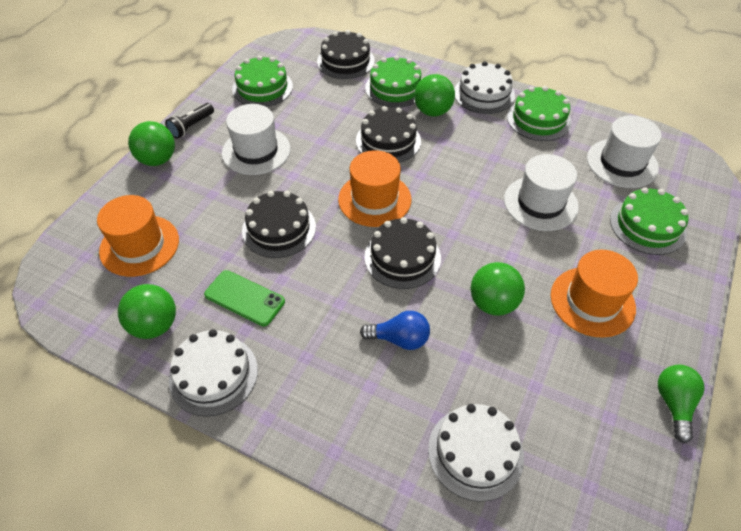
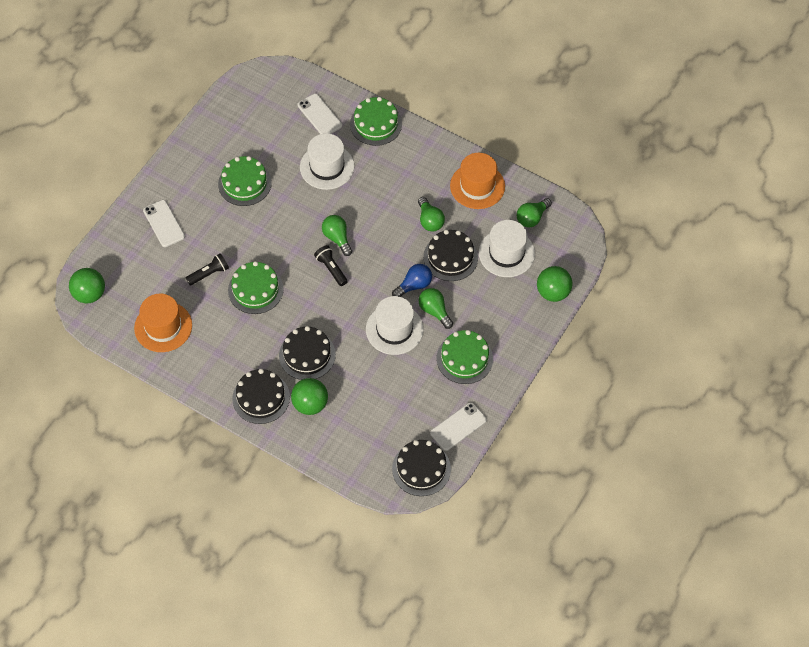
black flashlight: 1 -> 2
green ball: 4 -> 3
green light bulb: 1 -> 4
green phone: 1 -> 0
orange hat: 3 -> 2
white cake: 3 -> 0
white phone: 0 -> 3

